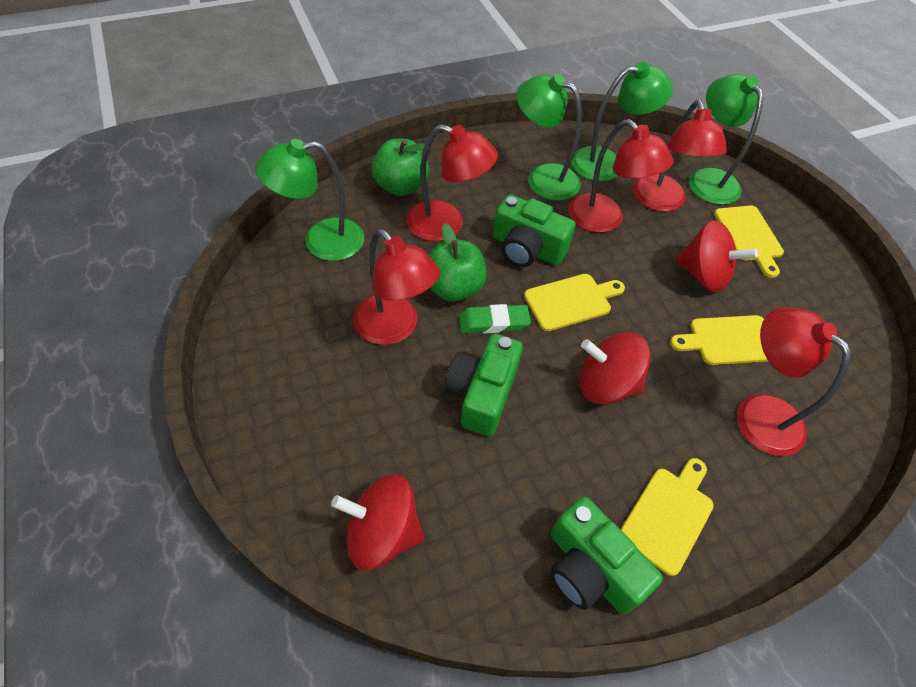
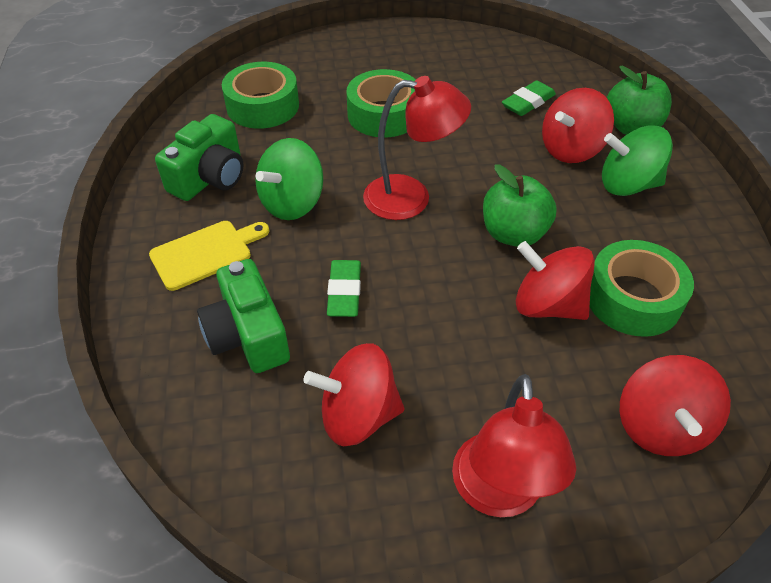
green camera: 3 -> 2
green eraser: 1 -> 2
green lamp: 4 -> 0
green spinning top: 0 -> 2
green tape: 0 -> 3
red lamp: 5 -> 2
red spinning top: 3 -> 4
yellow cutting board: 4 -> 1

